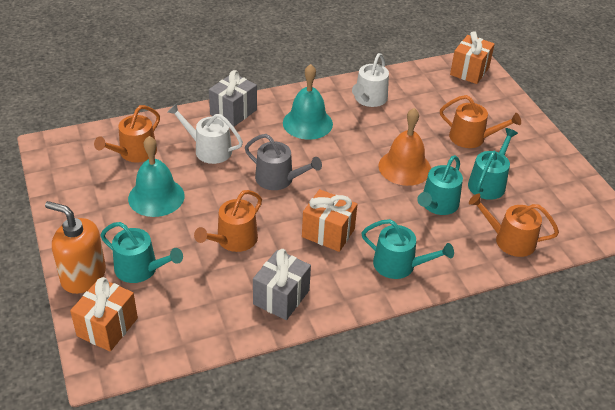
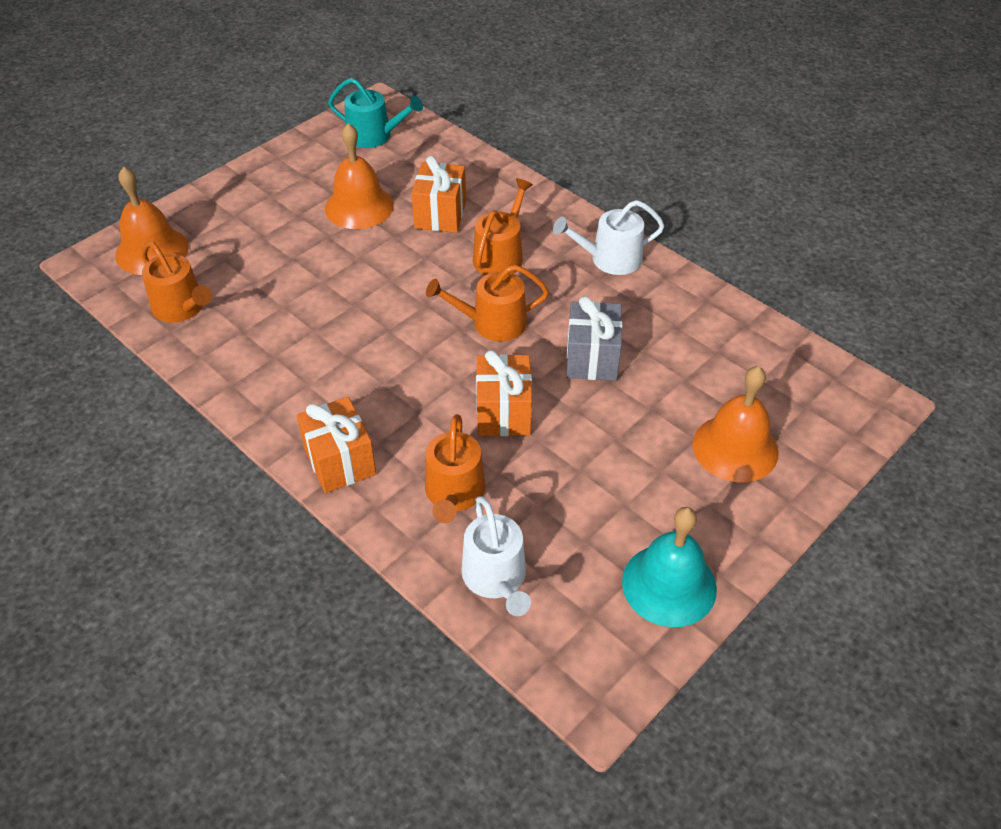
grey gift: 2 -> 1
grey watering can: 1 -> 0
orange bell: 1 -> 3
orange soap dispenser: 1 -> 0
turquoise bell: 2 -> 1
turquoise watering can: 4 -> 1

